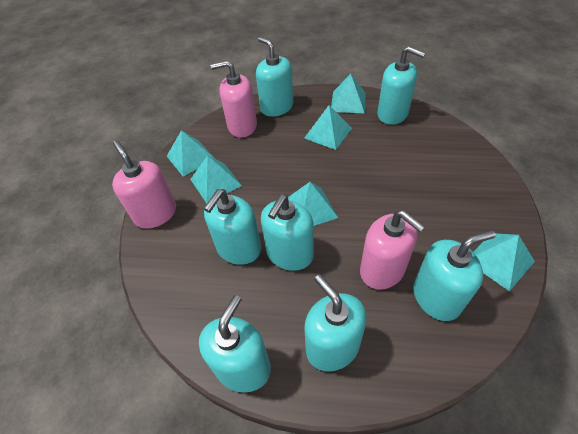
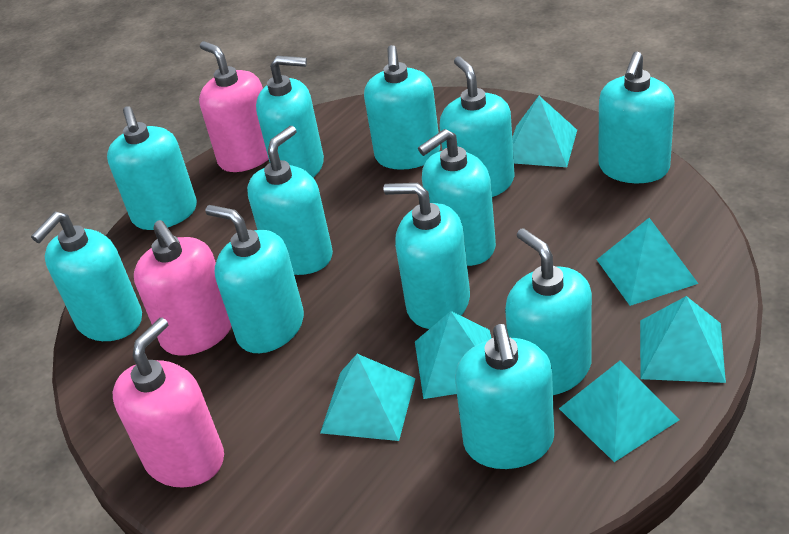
turquoise soap dispenser: 7 -> 12

